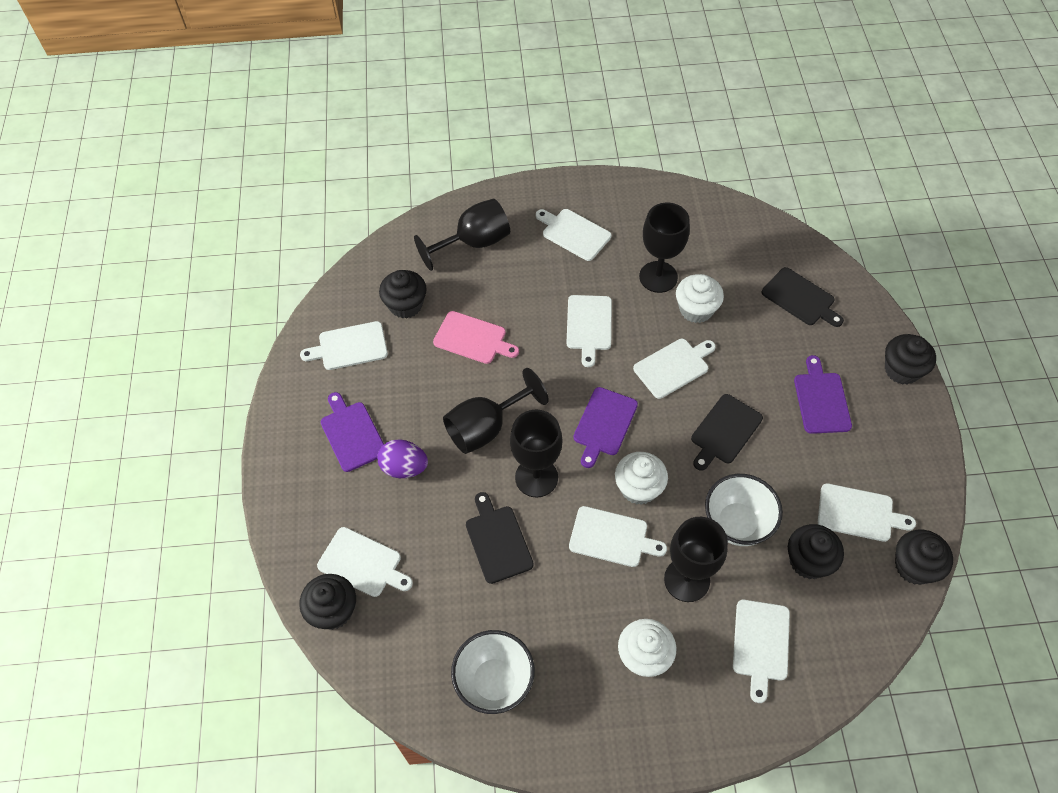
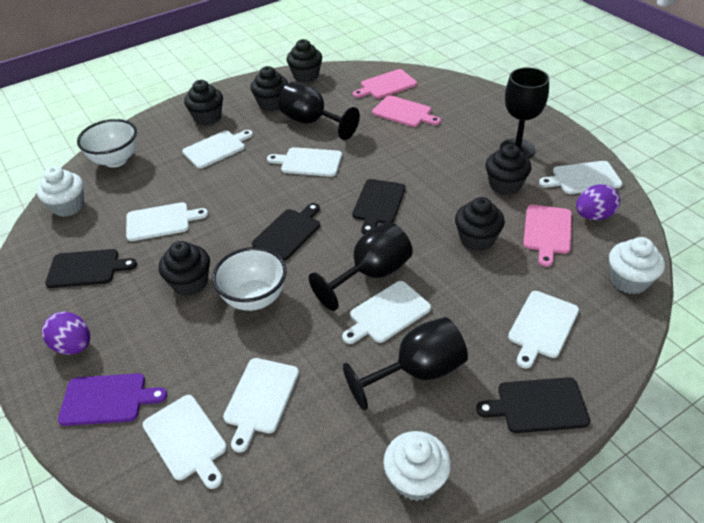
black cupcake: 5 -> 6
black cutting board: 3 -> 4
black goblet: 5 -> 4
pink cutting board: 1 -> 3
purple cutting board: 3 -> 1
purple egg: 1 -> 2

